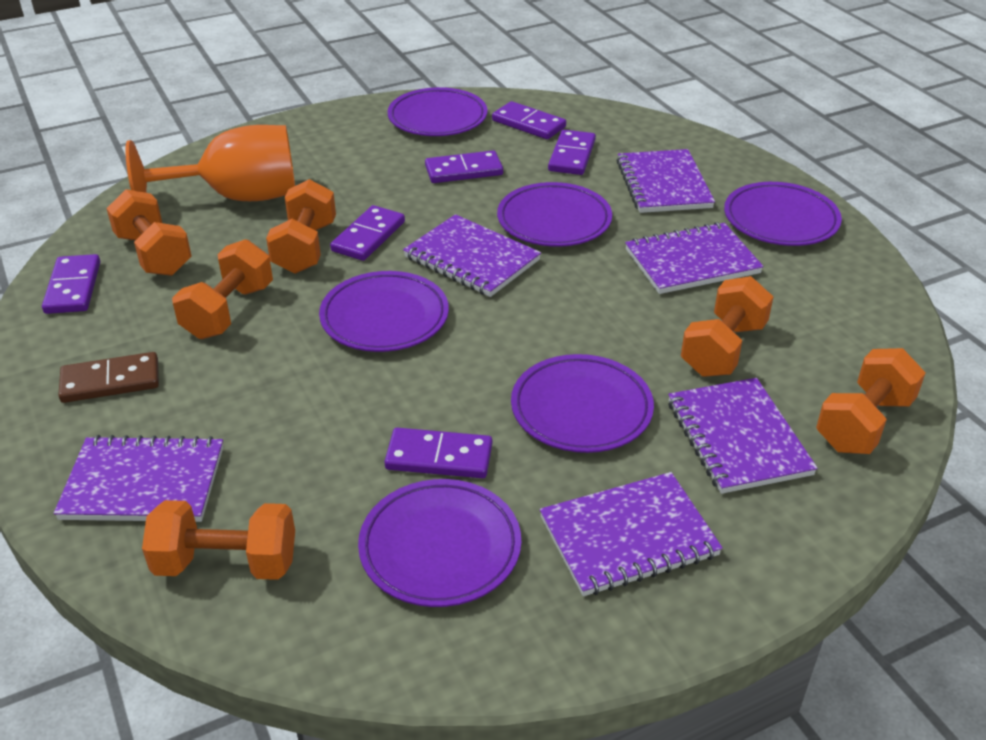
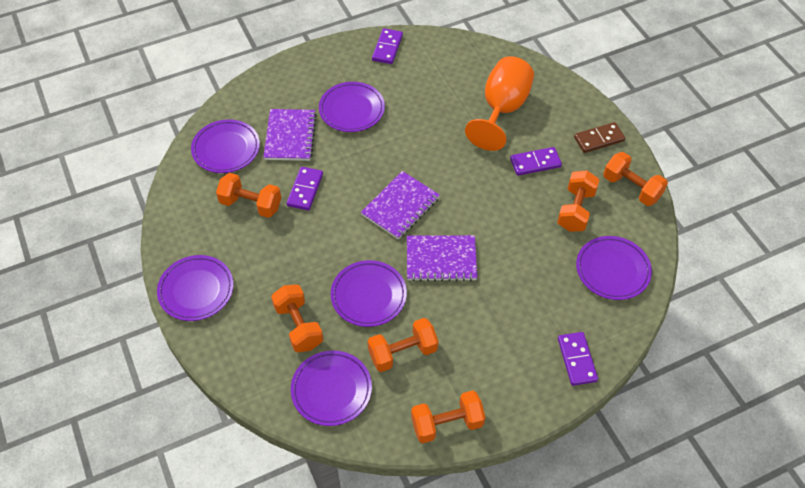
purple domino: 6 -> 4
purple notebook: 6 -> 3

